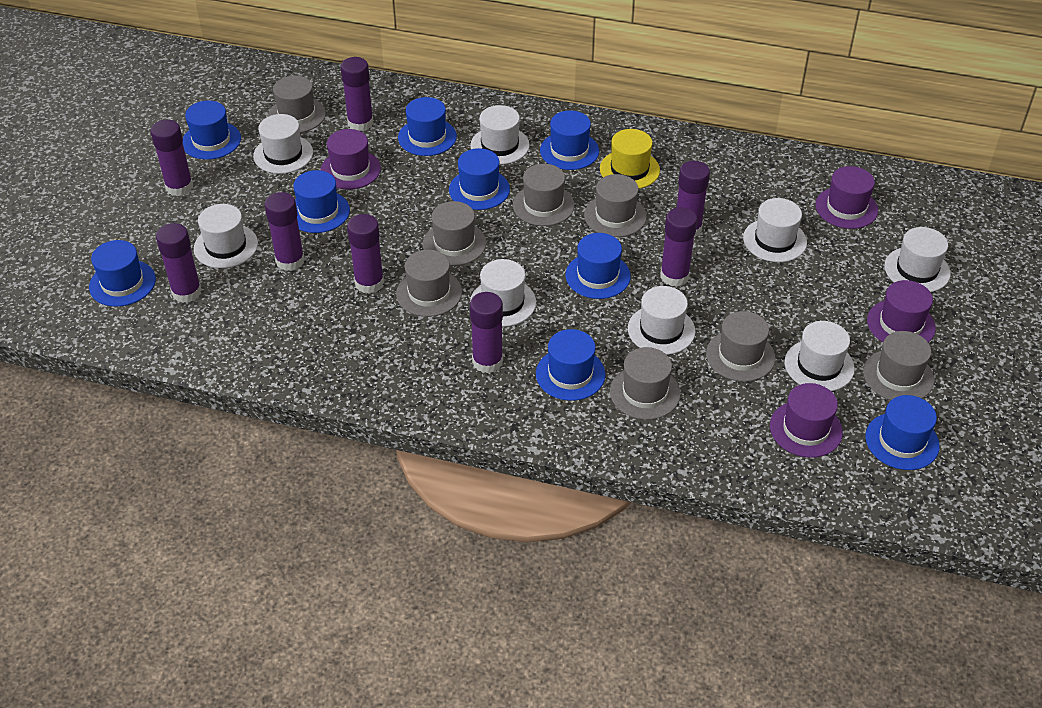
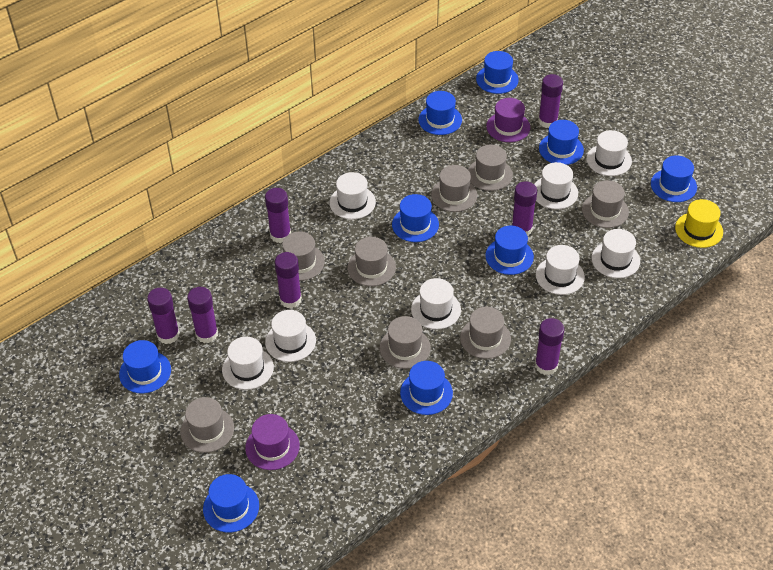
purple glue stick: 8 -> 7
purple hat: 4 -> 2

